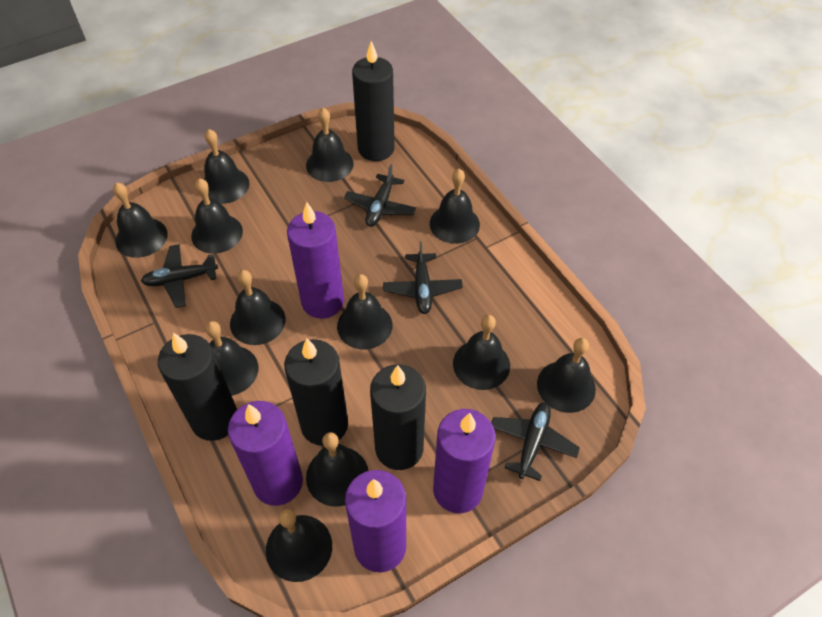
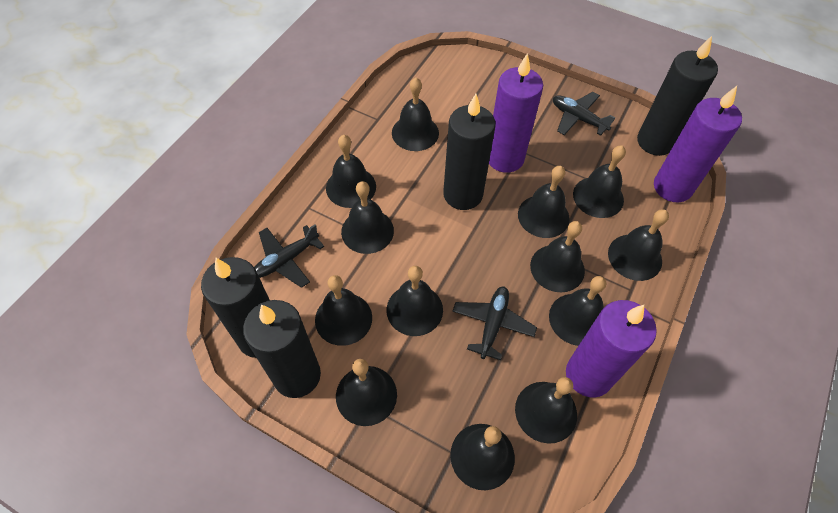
black bell: 12 -> 13
black plane: 4 -> 3
purple candle: 4 -> 3

